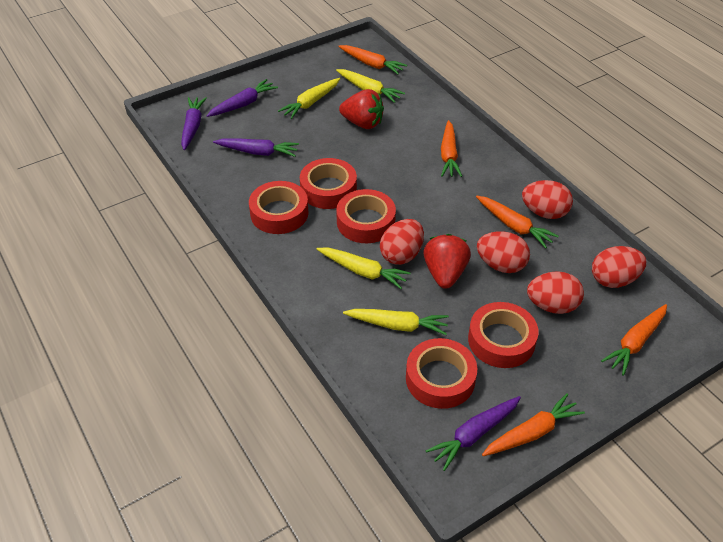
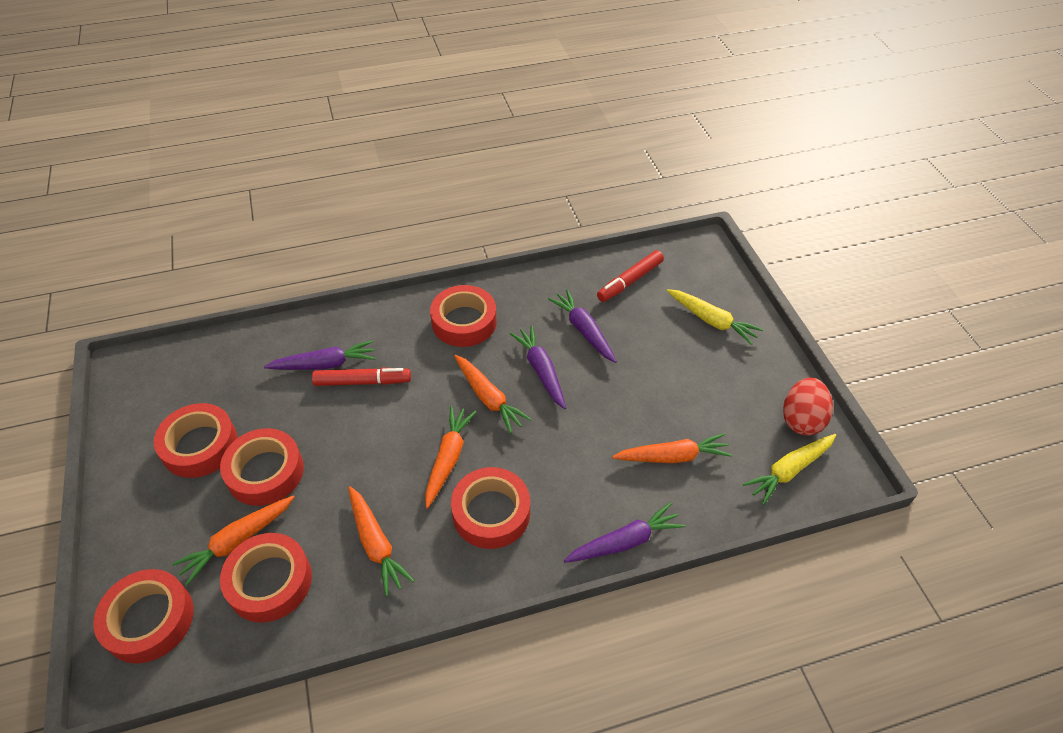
red egg: 5 -> 1
red marker: 0 -> 2
red strawberry: 2 -> 0
red tape: 5 -> 6
yellow carrot: 4 -> 2

